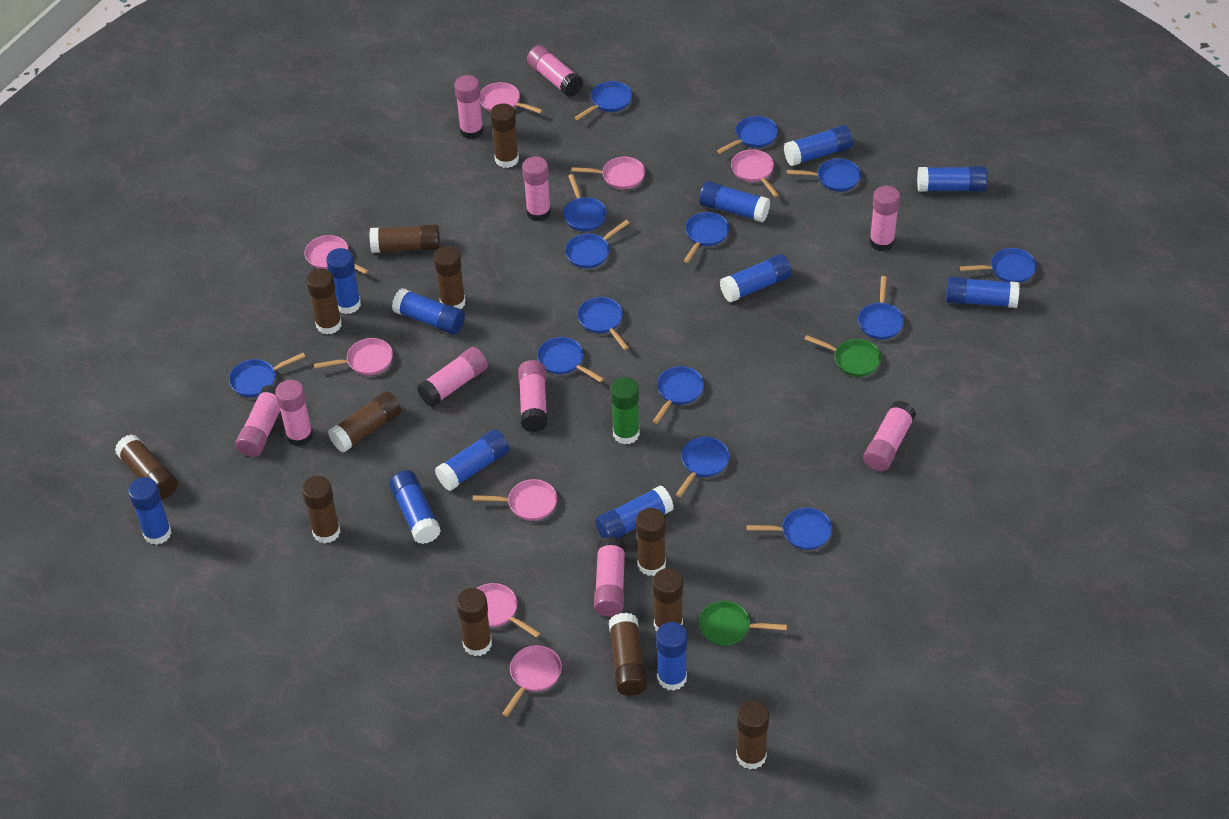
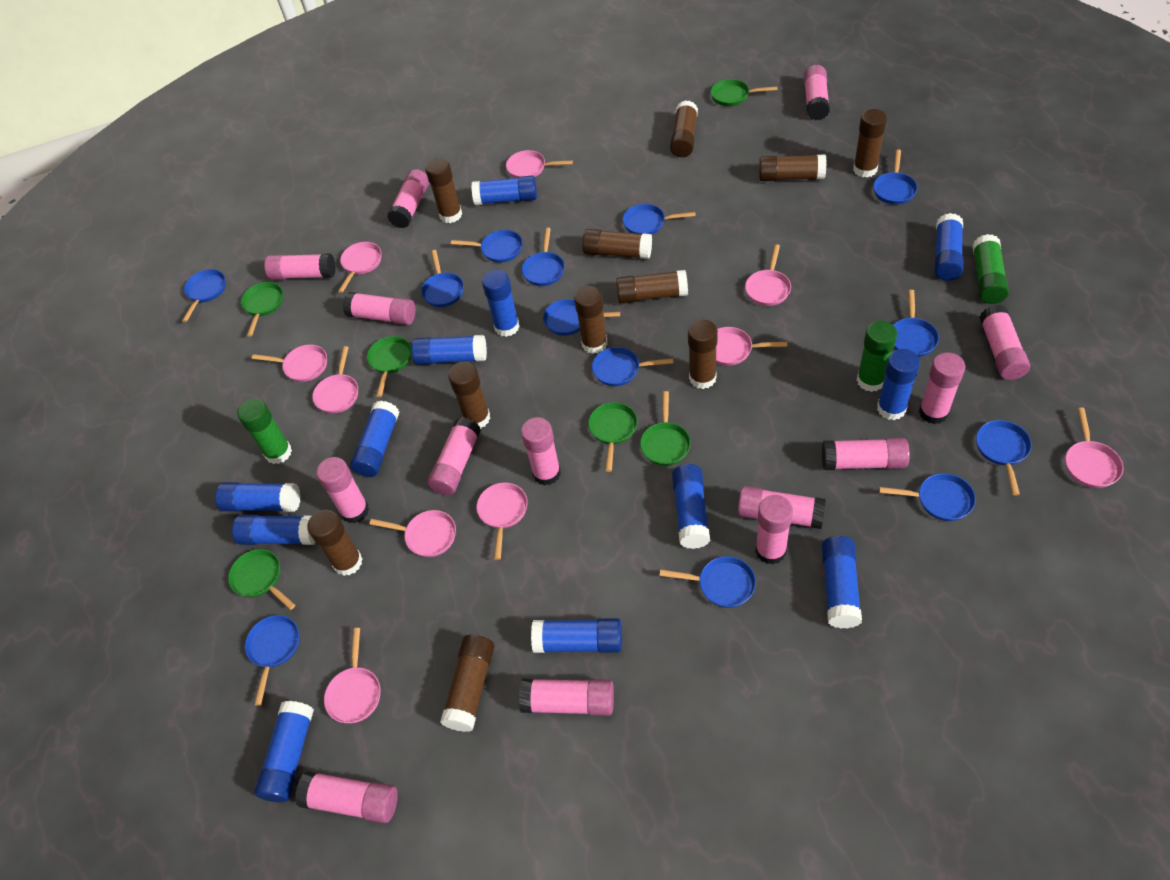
blue pan: 14 -> 13
brown glue stick: 12 -> 11
green glue stick: 1 -> 3
green pan: 2 -> 6
pink glue stick: 10 -> 14
pink pan: 8 -> 10

